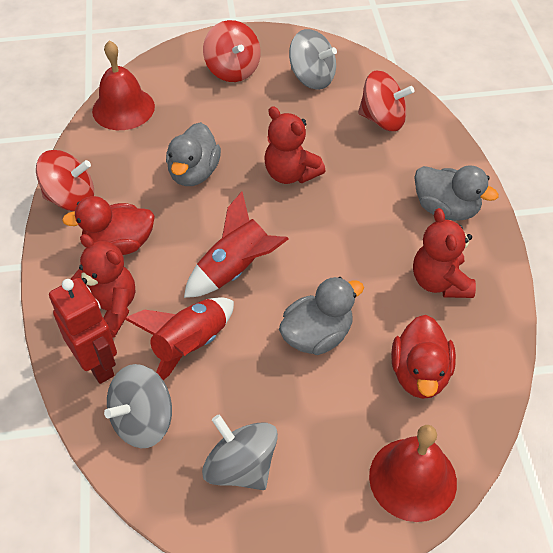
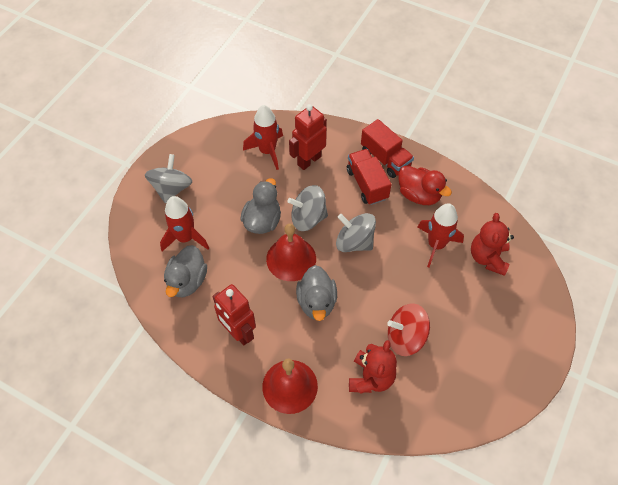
red duck: 2 -> 1
red robot: 1 -> 2
red rocket: 2 -> 3
red spinning top: 3 -> 1
red teddy bear: 3 -> 2
red truck: 0 -> 2

